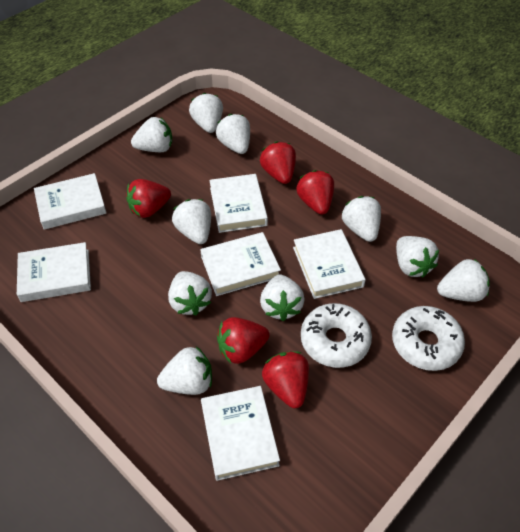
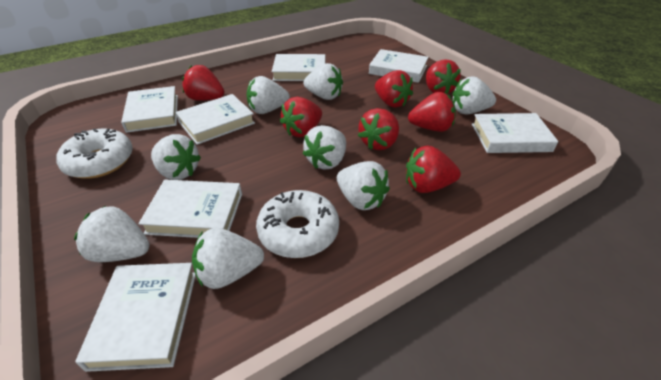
red strawberry: 5 -> 7
white book: 6 -> 7
white strawberry: 10 -> 8

